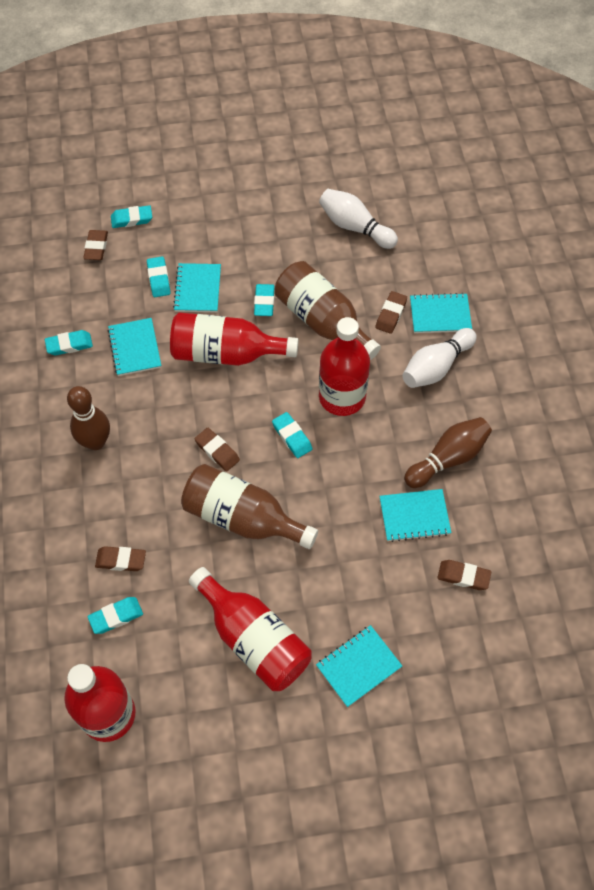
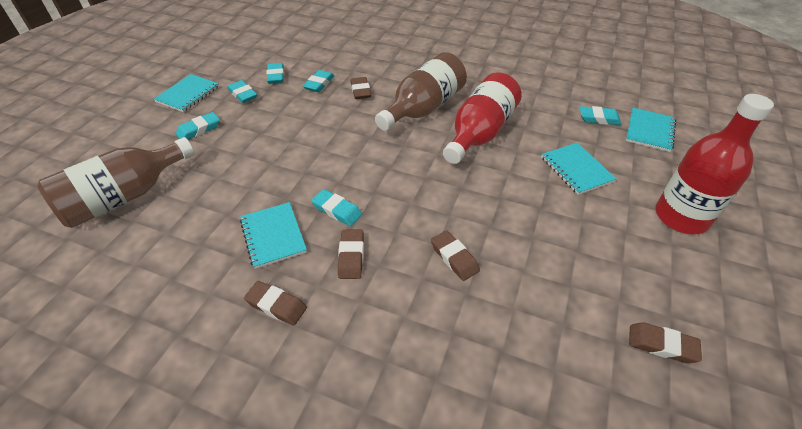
brown bowling pin: 2 -> 0
red bottle: 4 -> 2
turquoise notebook: 5 -> 4
white bowling pin: 2 -> 0

